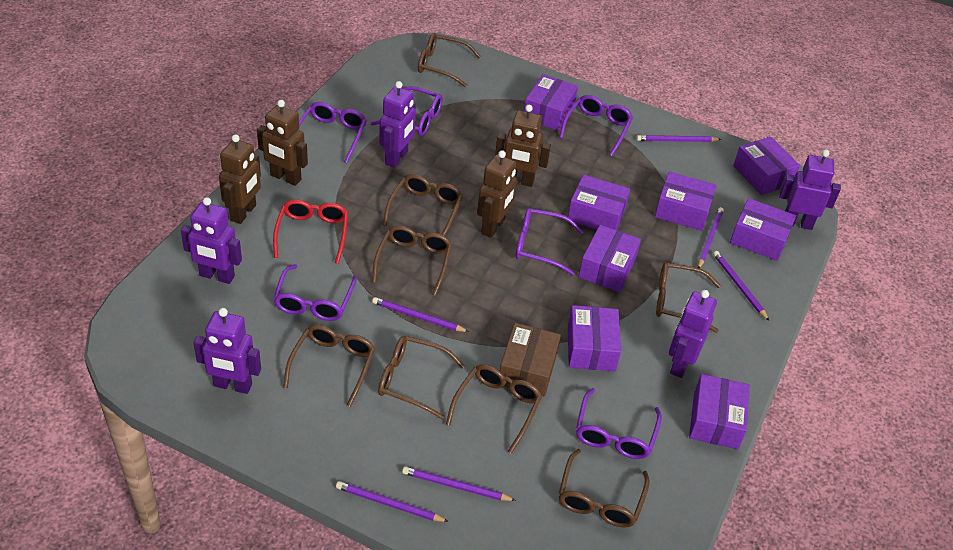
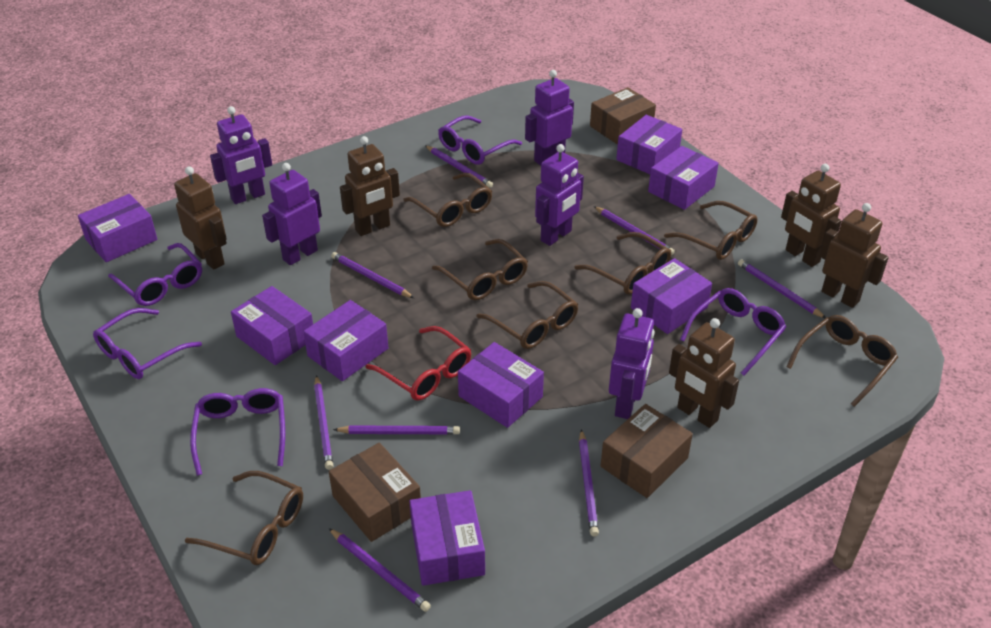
brown box: 1 -> 3
brown glasses: 8 -> 7
brown robot: 4 -> 5
purple glasses: 6 -> 5
purple pencil: 6 -> 8

